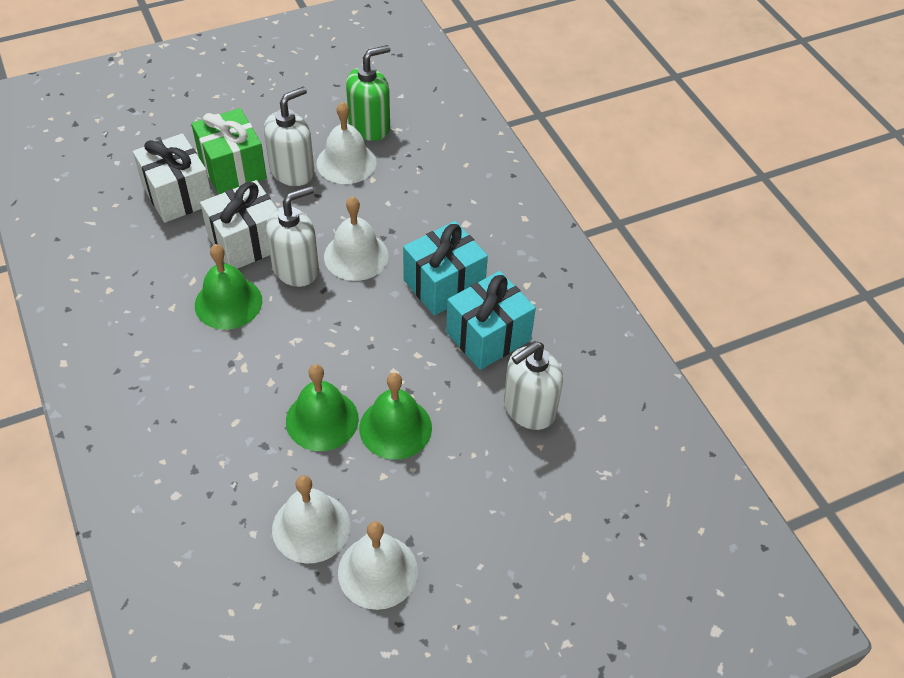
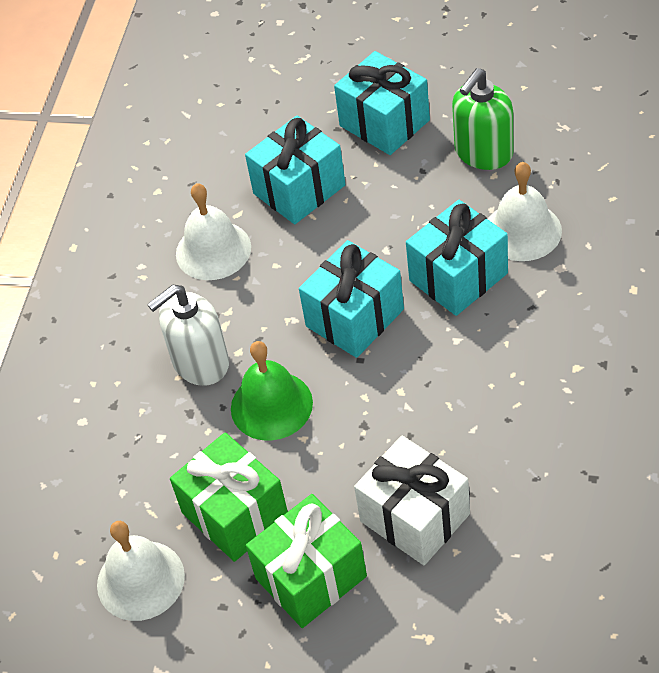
green bell: 3 -> 1
green gift: 1 -> 2
turquoise gift: 2 -> 4
white bell: 4 -> 3
white gift: 2 -> 1
white soap dispenser: 3 -> 1

